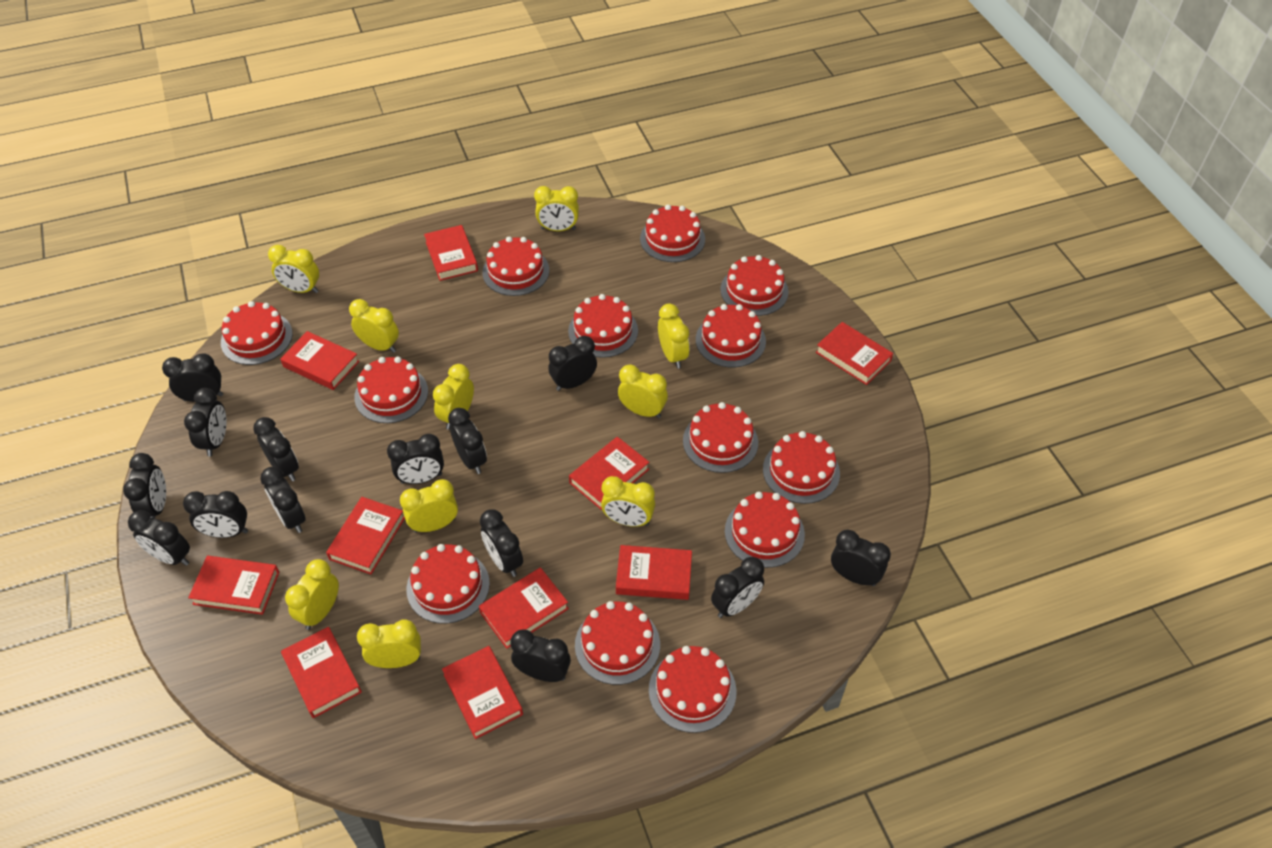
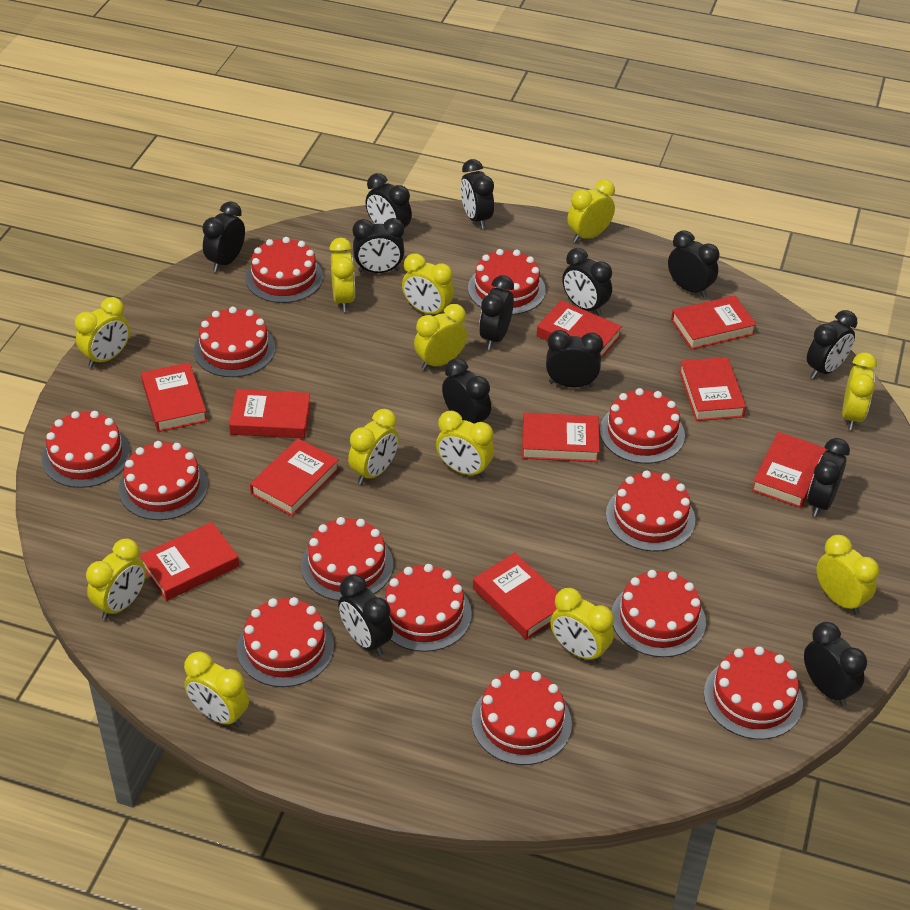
black clock: 14 -> 13
yellow clock: 10 -> 12

